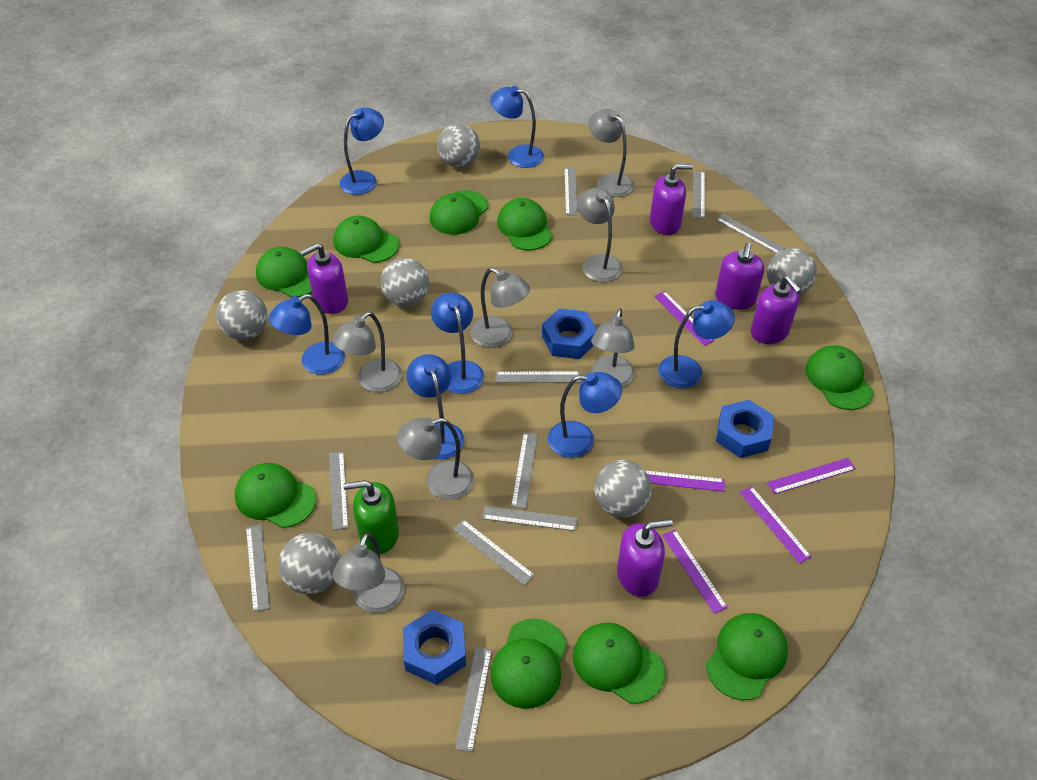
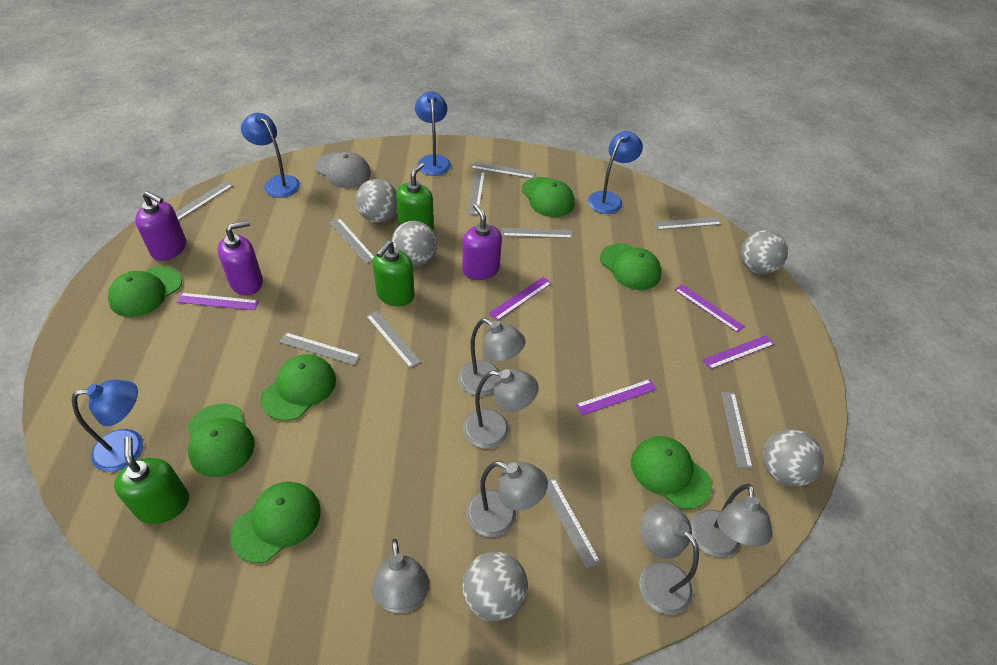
blue lamp: 7 -> 4
blue nut: 3 -> 0
green cap: 9 -> 7
green soap dispenser: 1 -> 3
grey ball: 6 -> 5
grey cap: 0 -> 1
grey lamp: 7 -> 6
purple soap dispenser: 5 -> 3

